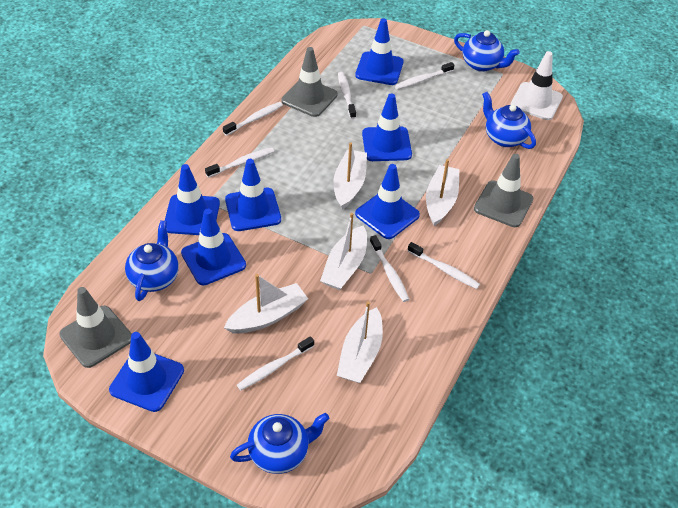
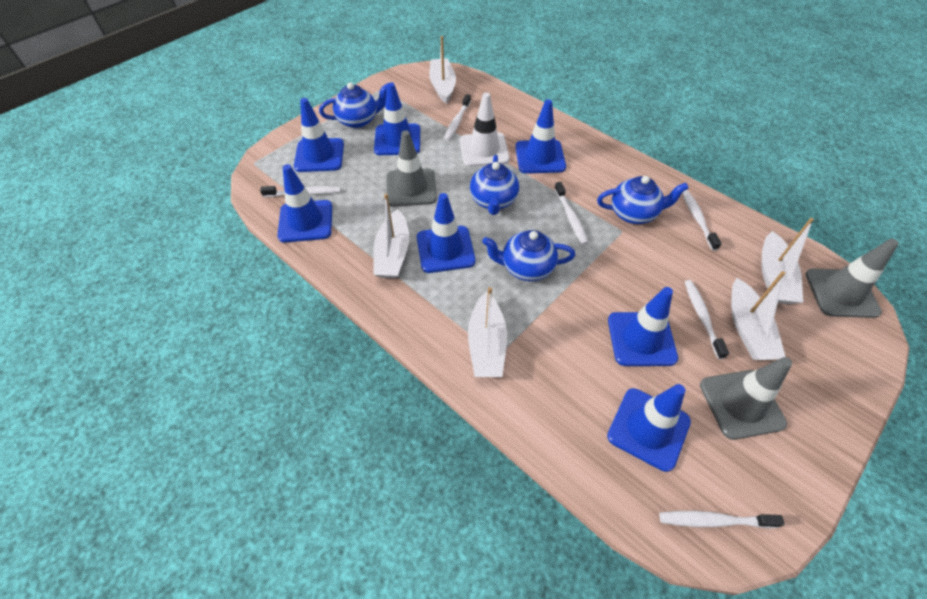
white toothbrush: 7 -> 6

